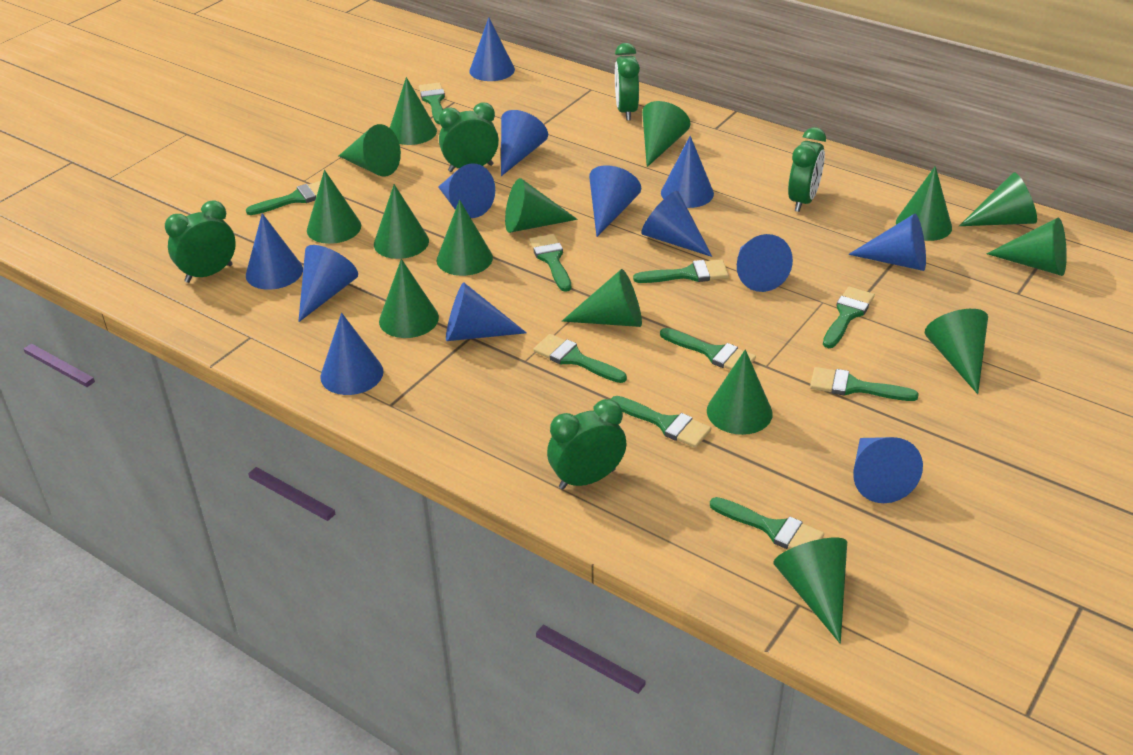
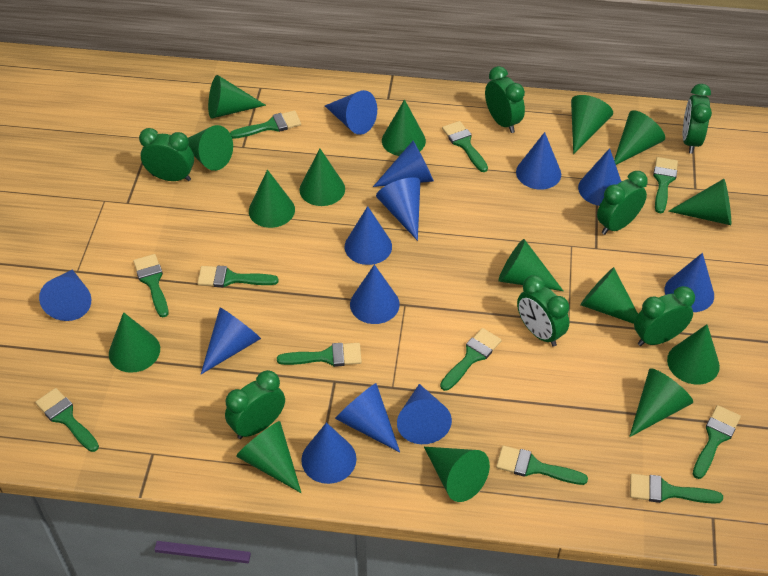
green brush: 10 -> 11
green clock: 5 -> 7

